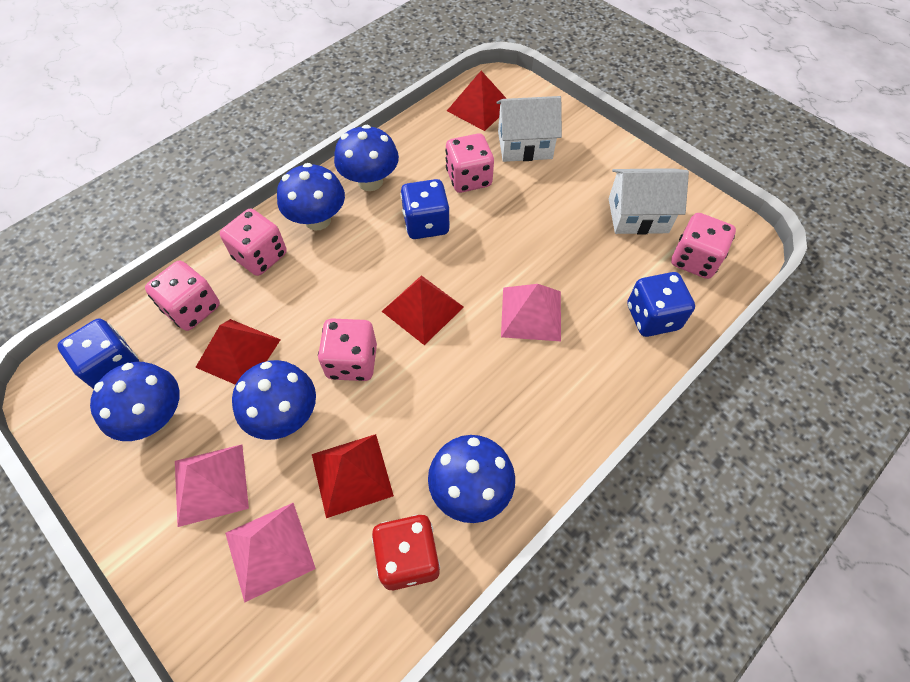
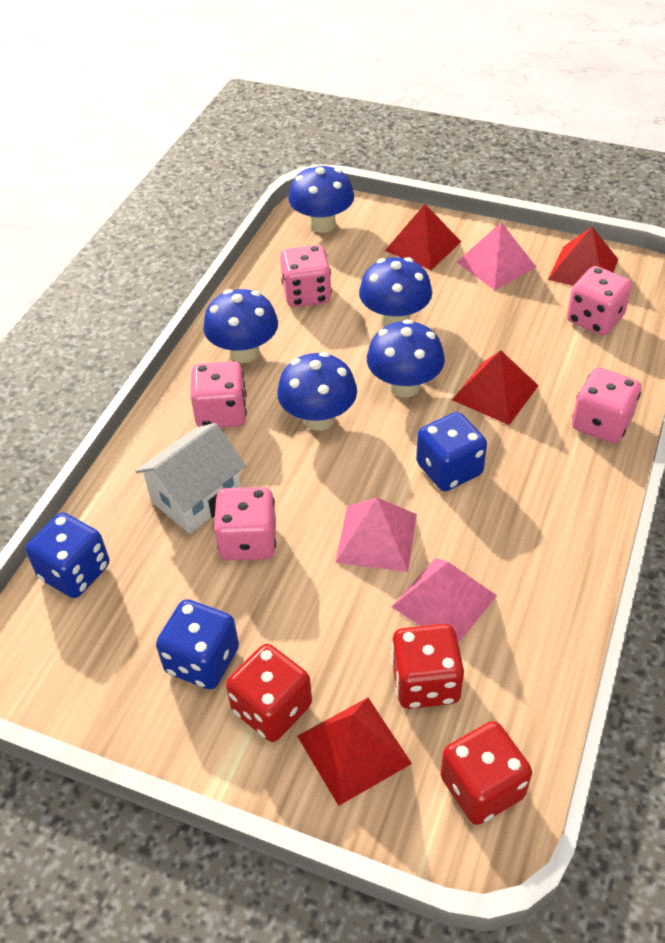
red dice: 1 -> 3
white house: 2 -> 1

